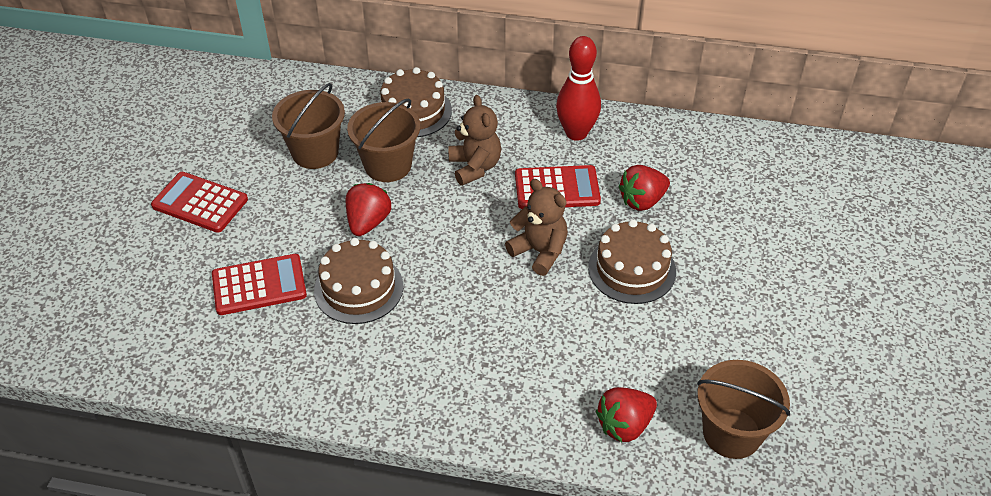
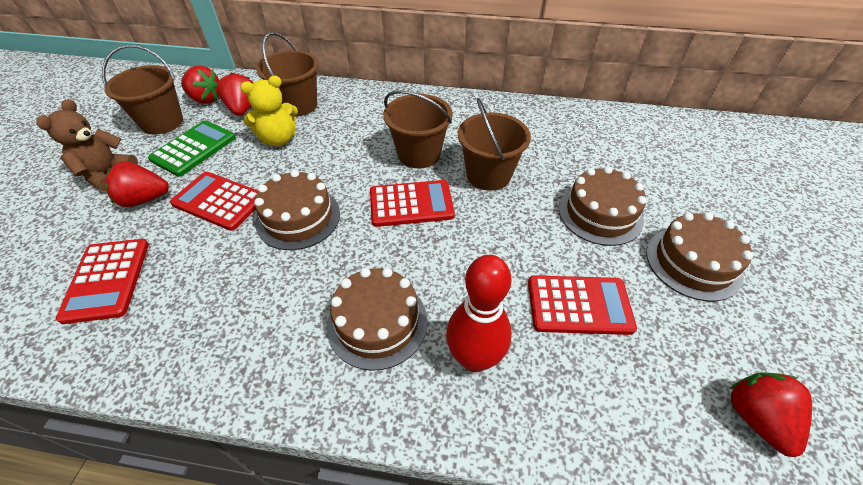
brown bucket: 3 -> 4
brown cake: 3 -> 4
brown teddy bear: 2 -> 1
green calculator: 0 -> 1
red calculator: 3 -> 4
red strawberry: 3 -> 4
yellow teddy bear: 0 -> 1

